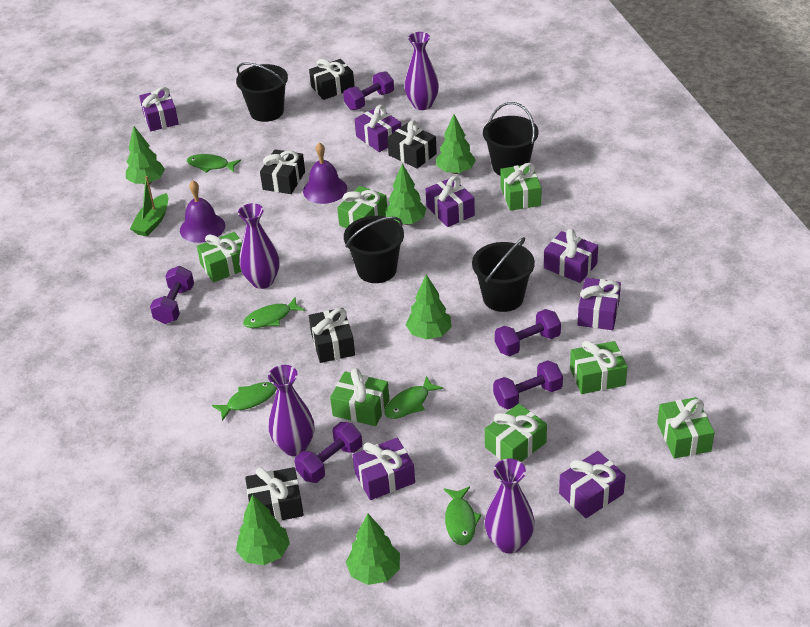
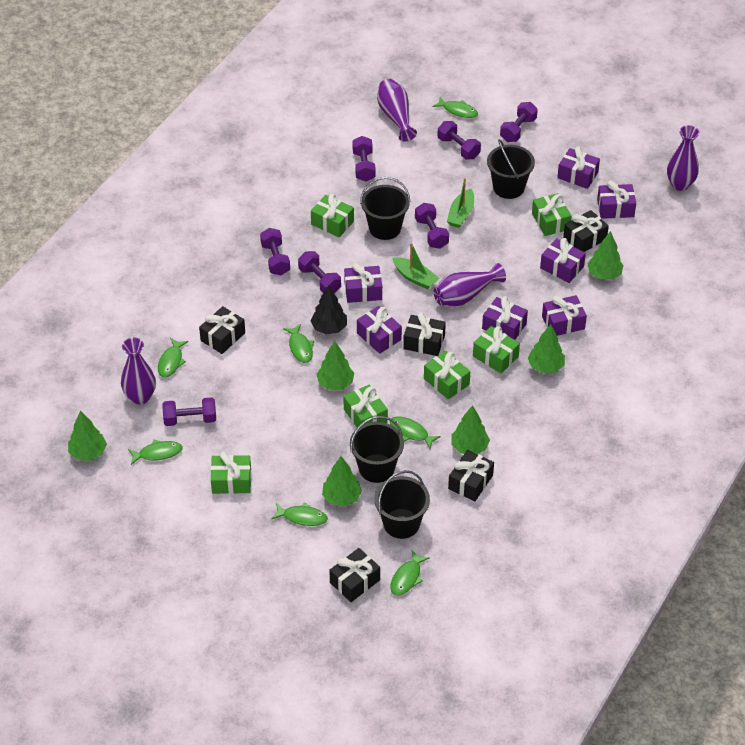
black tree: 0 -> 1
green boat: 1 -> 2
green fish: 5 -> 7
green gift: 7 -> 6
purple bell: 2 -> 0
purple dumbbell: 5 -> 7

